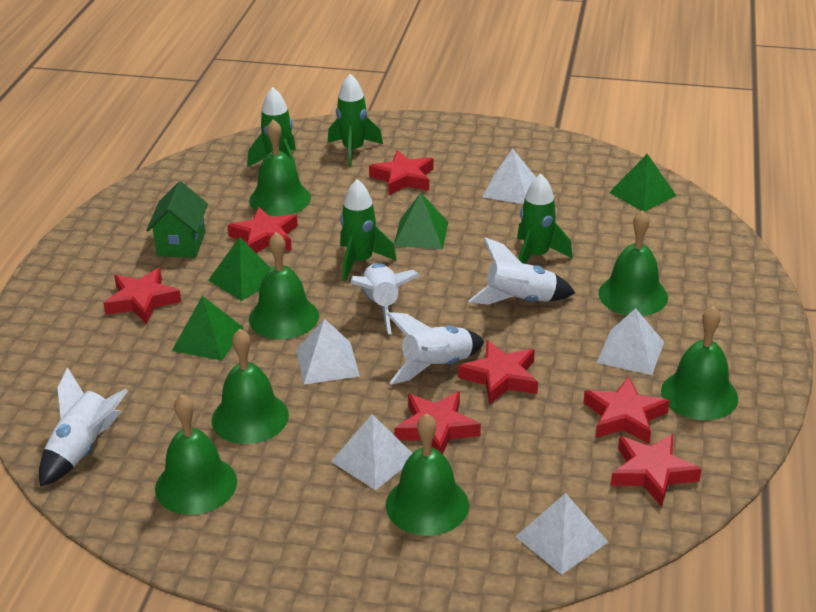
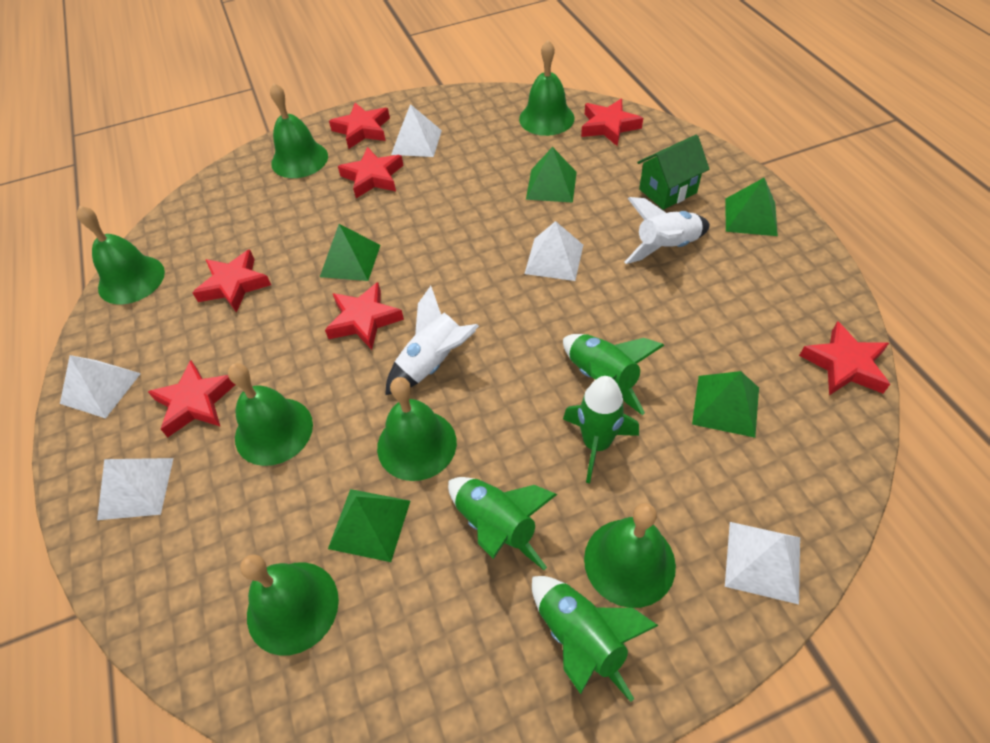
green pyramid: 4 -> 5
white rocket: 4 -> 2

